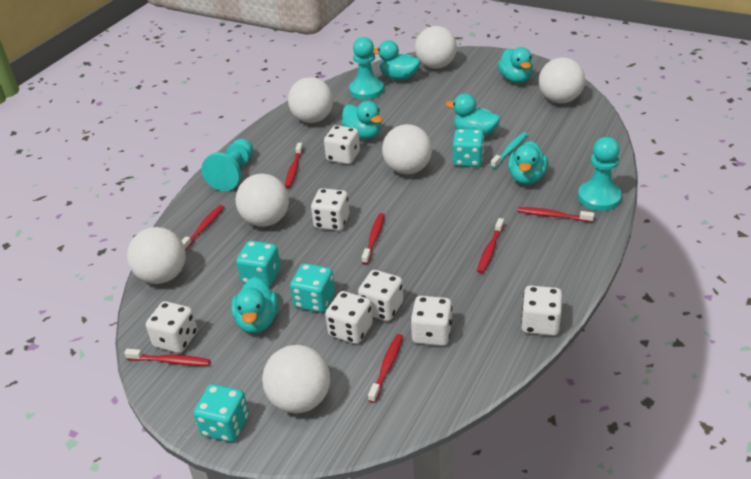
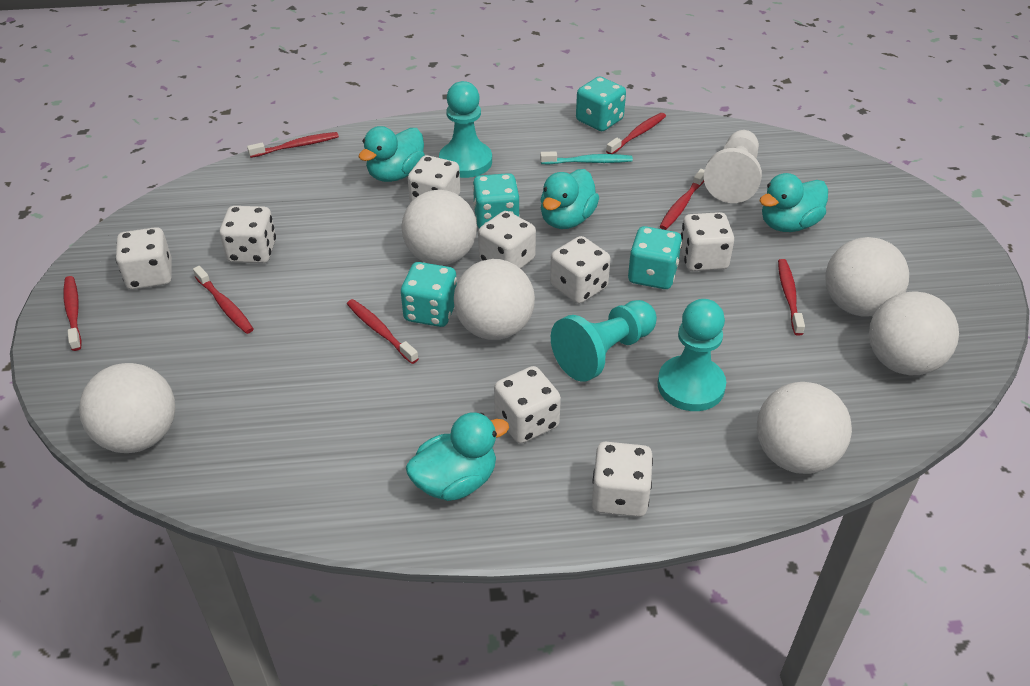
turquoise duck: 6 -> 4
white ball: 7 -> 6
white dice: 7 -> 8
white pawn: 0 -> 1

